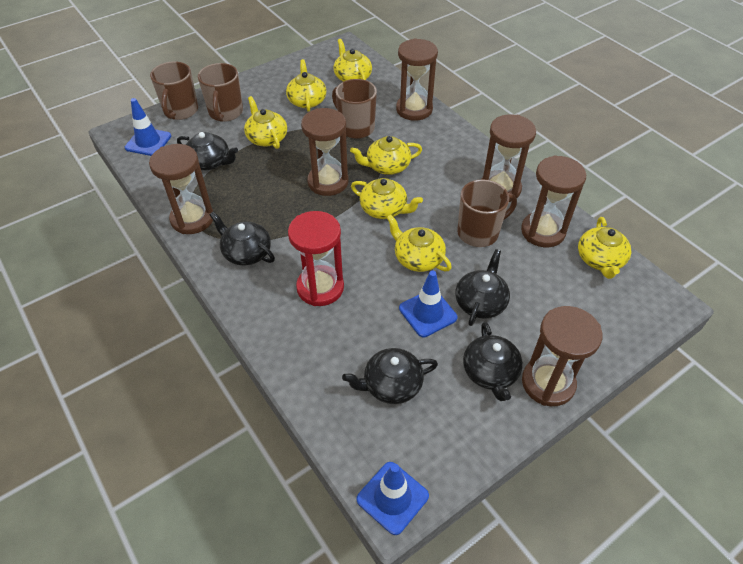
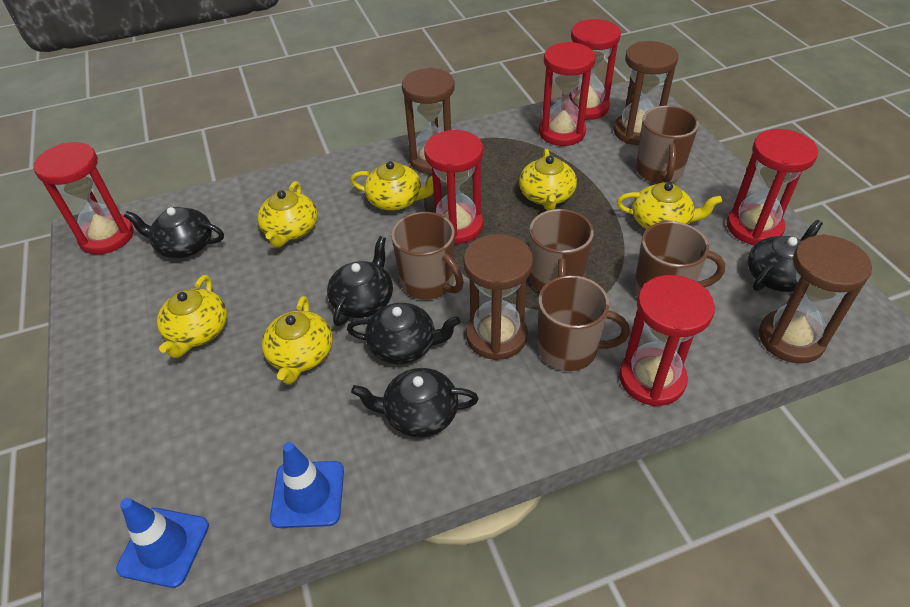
blue traffic cone: 3 -> 2
brown hourglass: 6 -> 4
brown mug: 4 -> 5
red hourglass: 1 -> 6
yellow teapot: 7 -> 6

